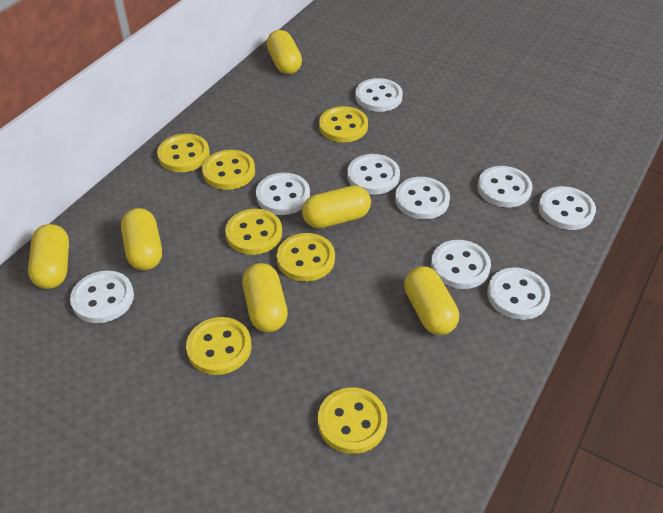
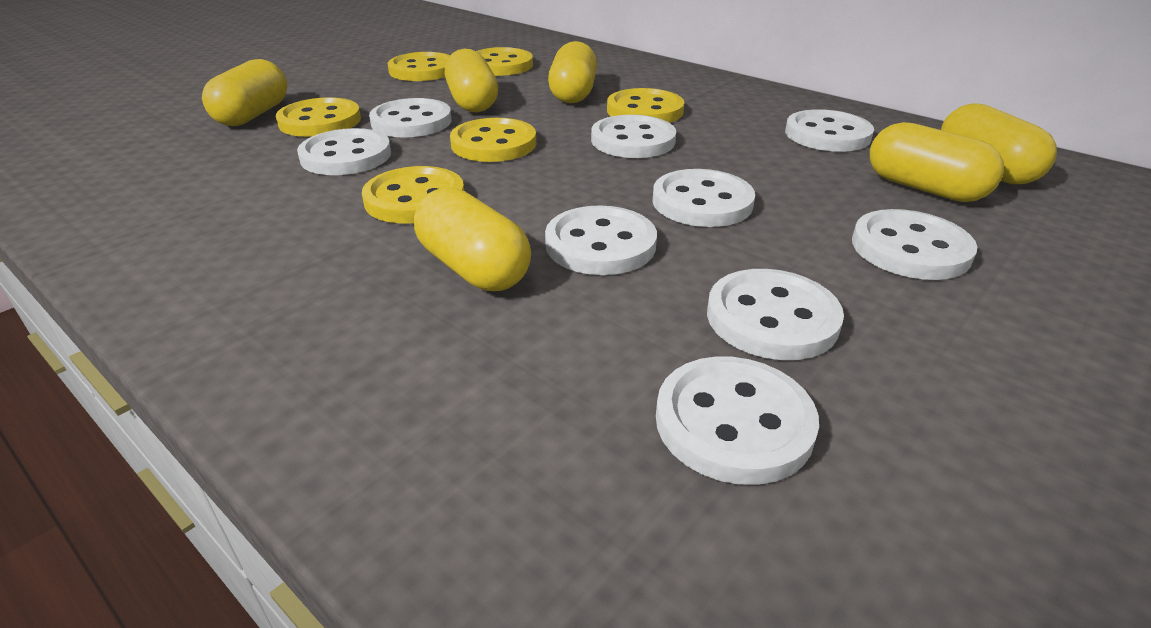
yellow button: 7 -> 6

